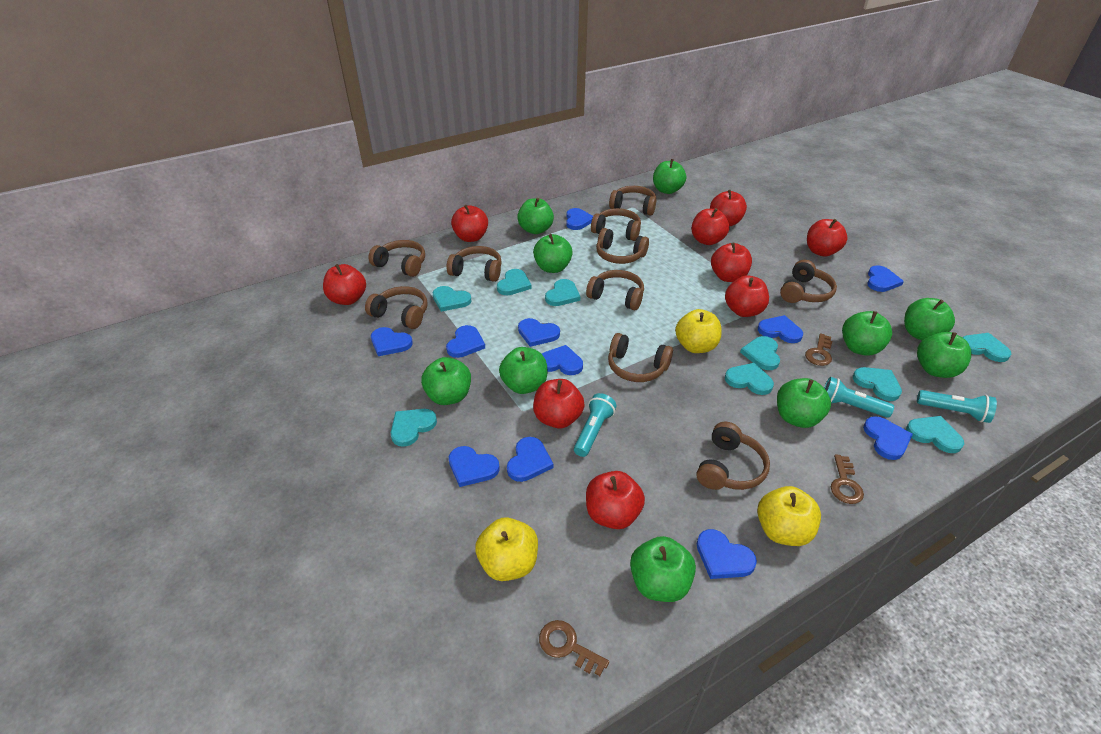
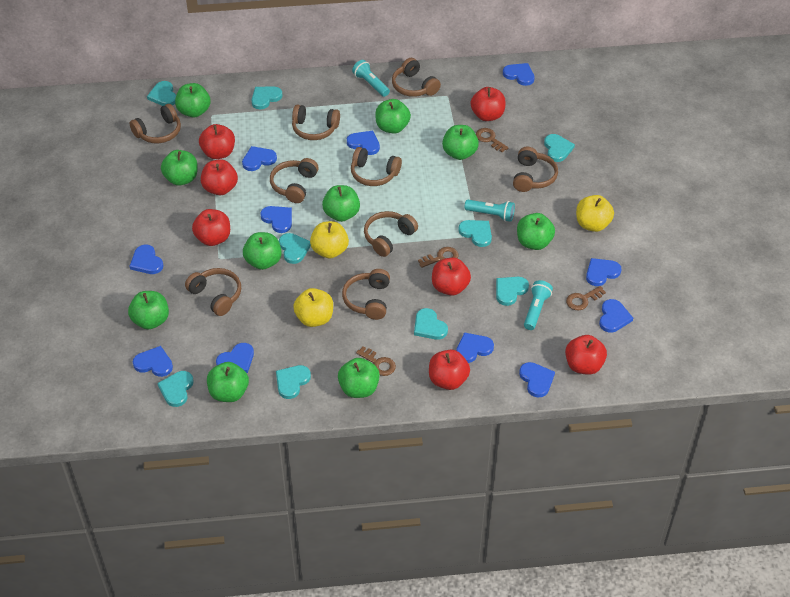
brown headphones: 10 -> 9
brown key: 3 -> 4
red apple: 9 -> 7

